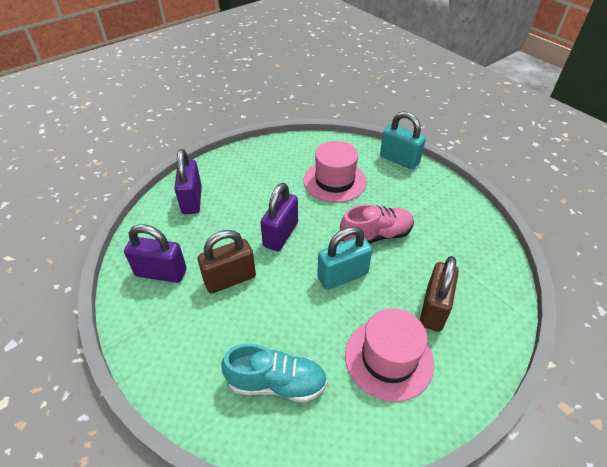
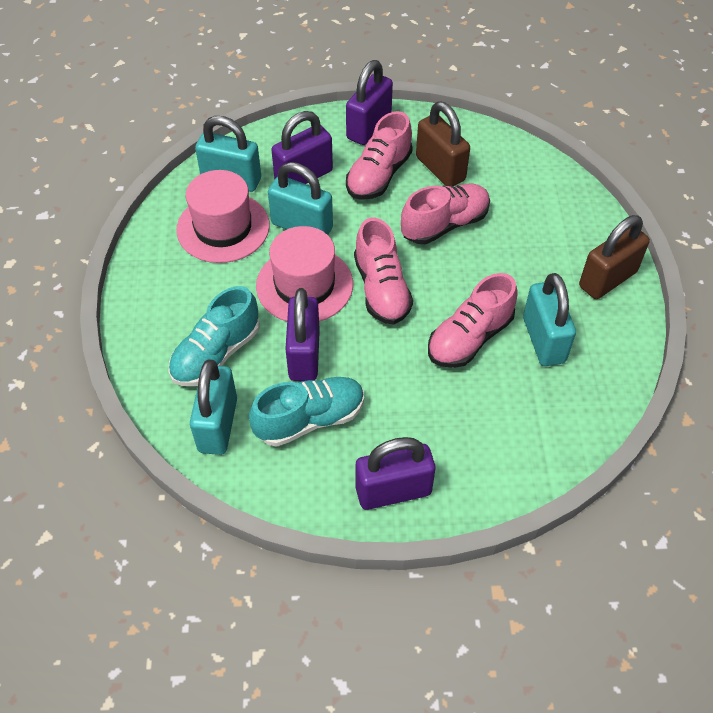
pink shoe: 1 -> 4
purple padlock: 3 -> 4
turquoise padlock: 2 -> 4
turquoise shoe: 1 -> 2

